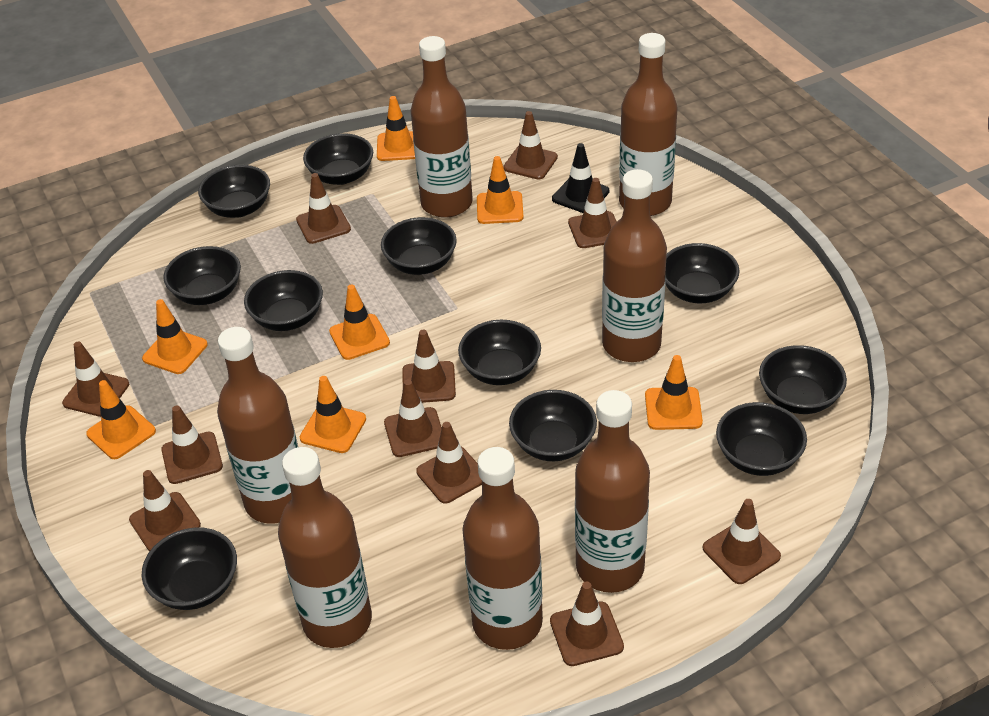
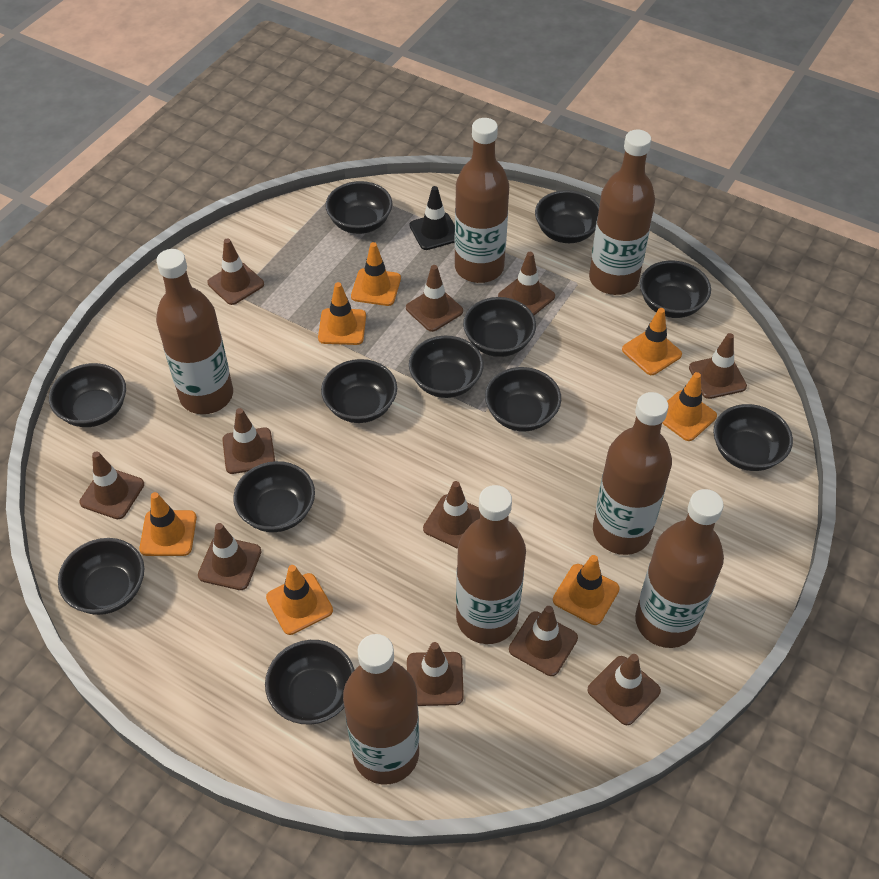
black bowl: 11 -> 12

